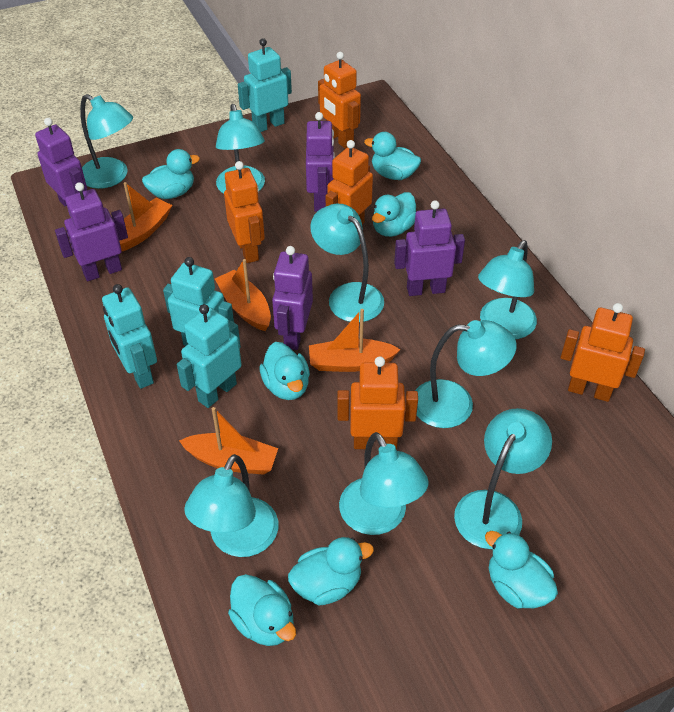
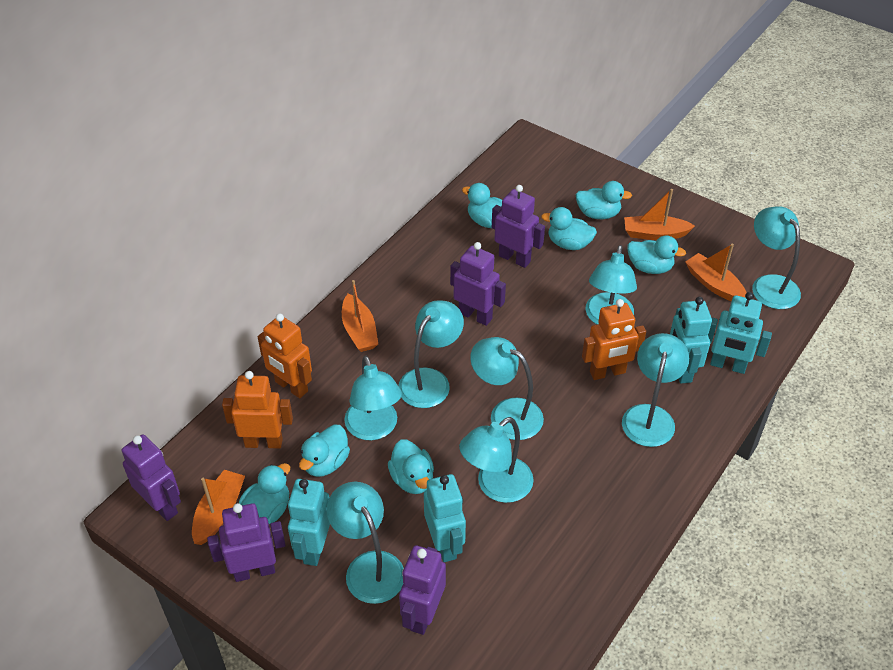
orange robot: 5 -> 3

